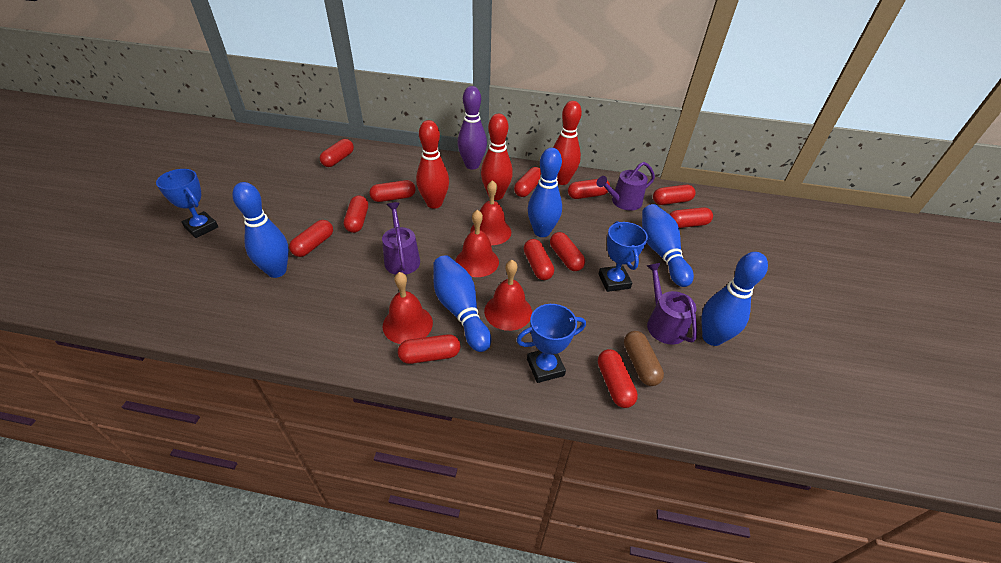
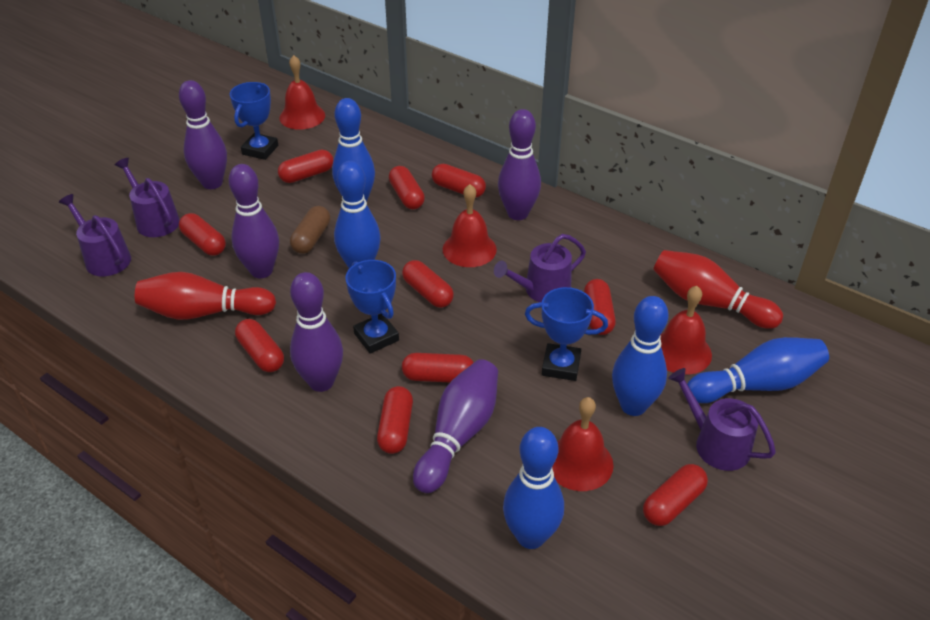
purple bowling pin: 1 -> 5
purple watering can: 3 -> 4
red bowling pin: 3 -> 2
red capsule: 12 -> 10

